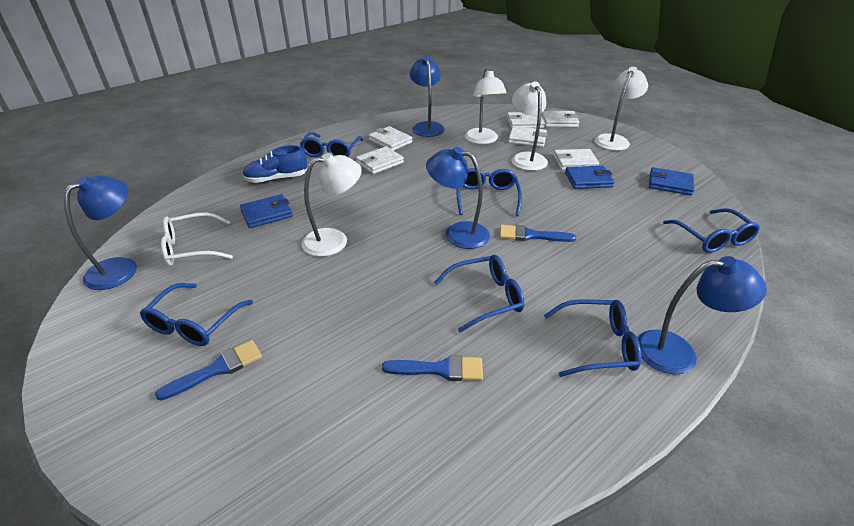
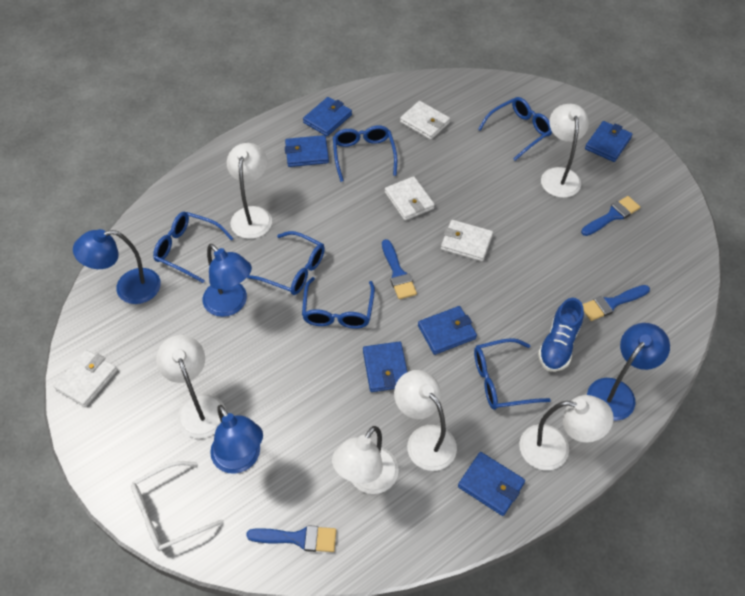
blue brush: 3 -> 4
blue wallet: 3 -> 6
white lamp: 4 -> 6
white wallet: 6 -> 4

